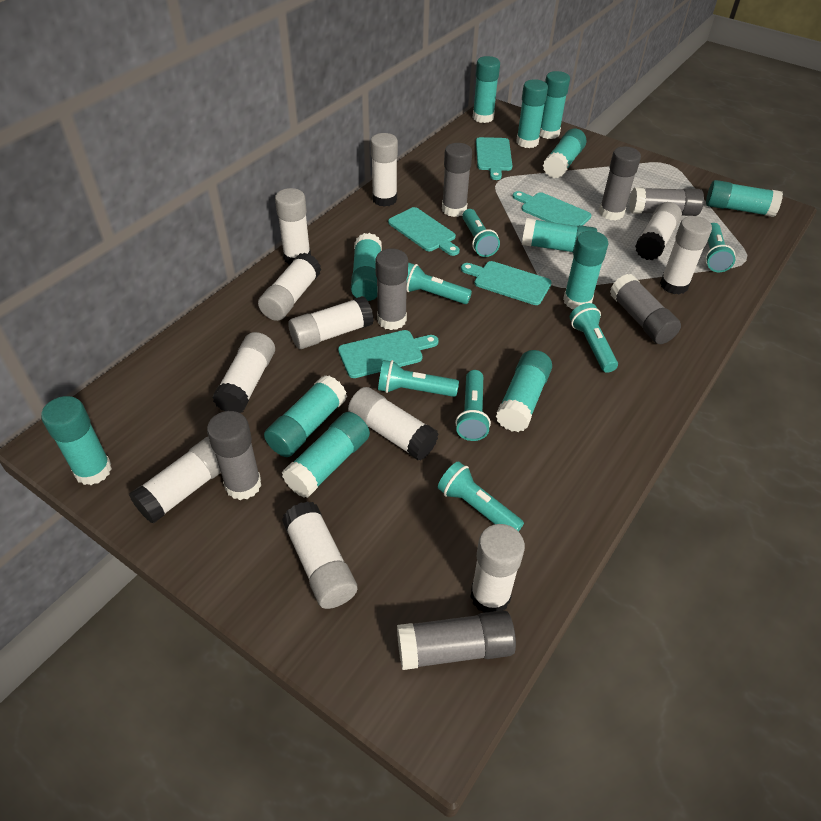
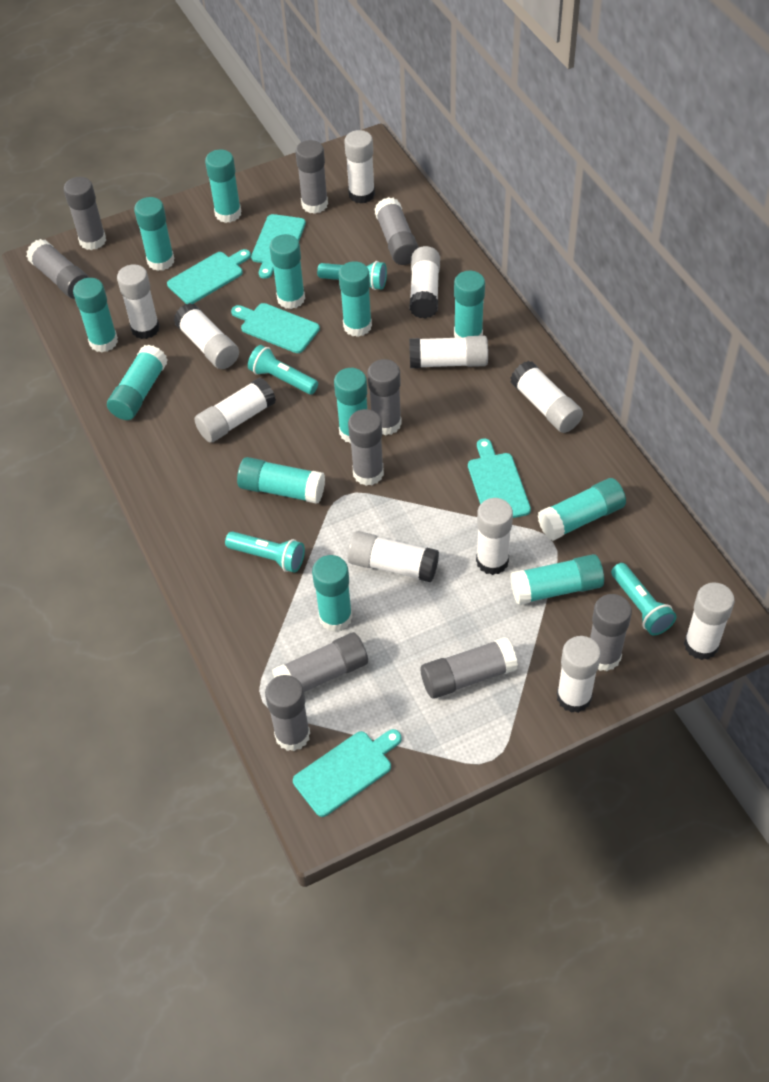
grey glue stick: 7 -> 10
turquoise flashlight: 7 -> 4

